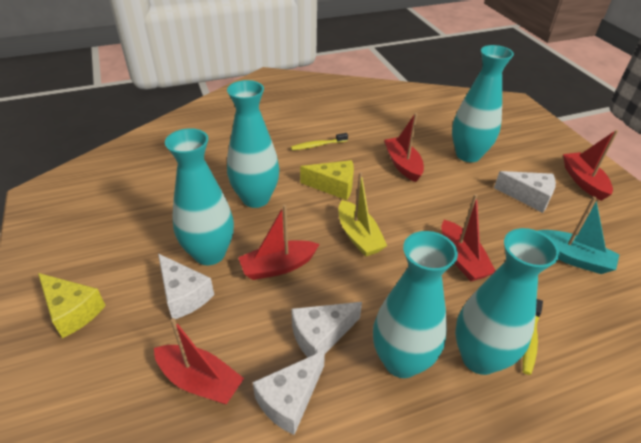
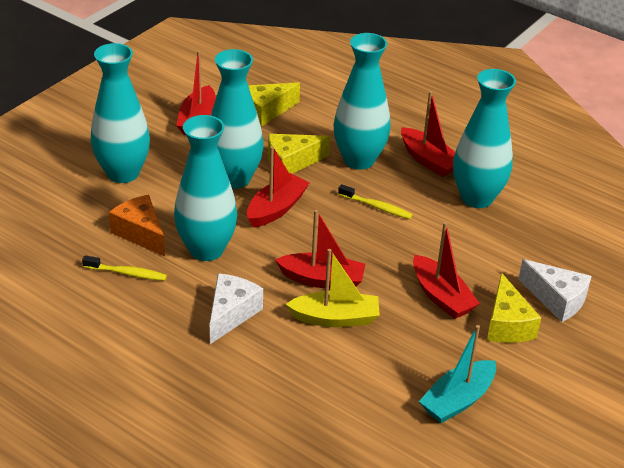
orange cheese: 0 -> 1
white cheese: 4 -> 2
yellow cheese: 2 -> 3

